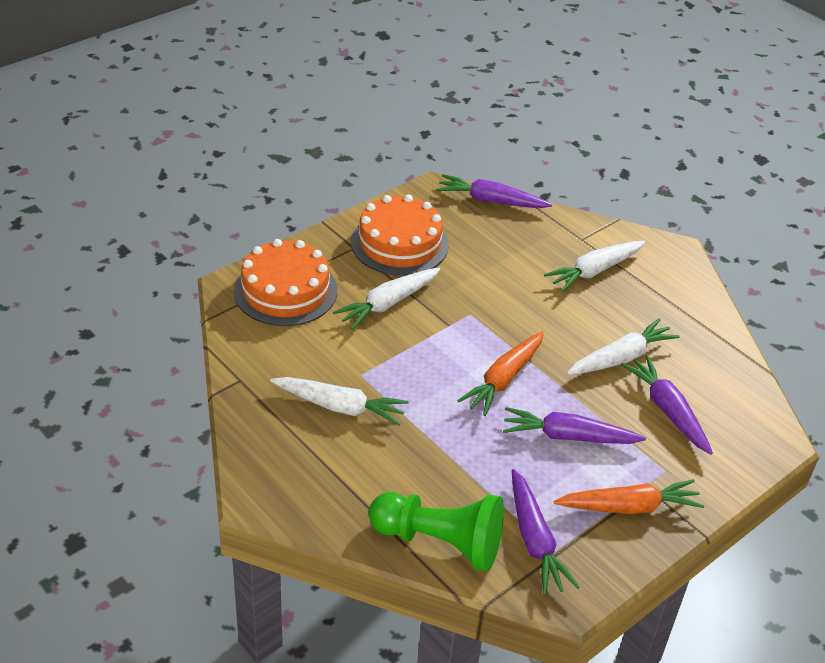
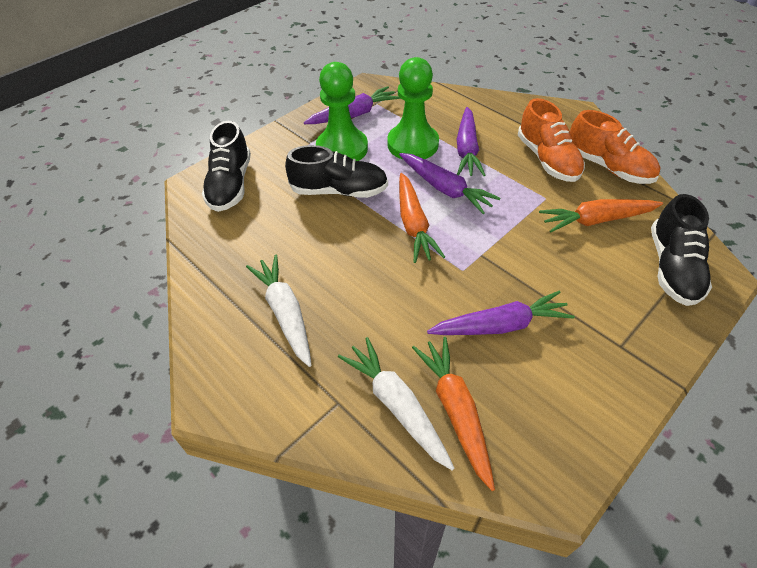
black shoe: 0 -> 3
green pawn: 1 -> 2
orange cake: 2 -> 0
orange carrot: 2 -> 3
orange shoe: 0 -> 2
white carrot: 4 -> 2

